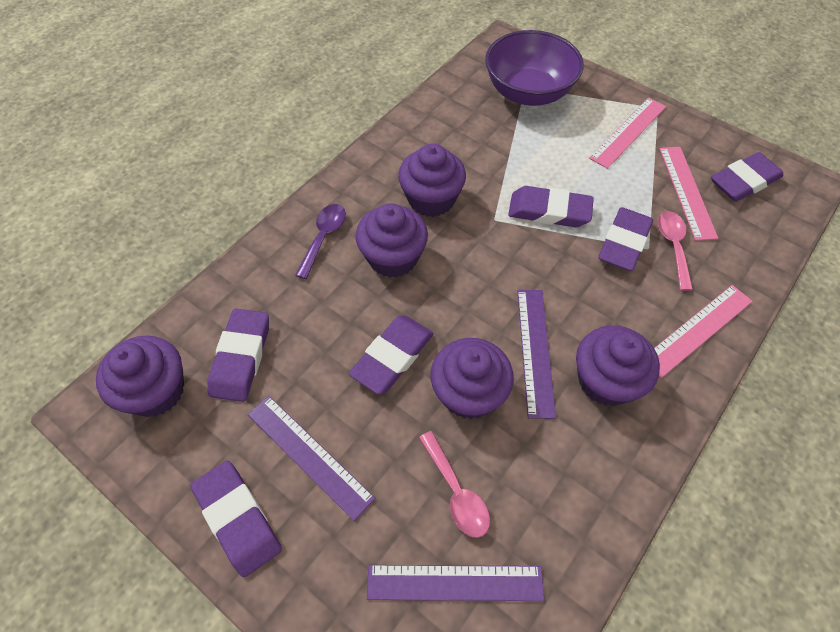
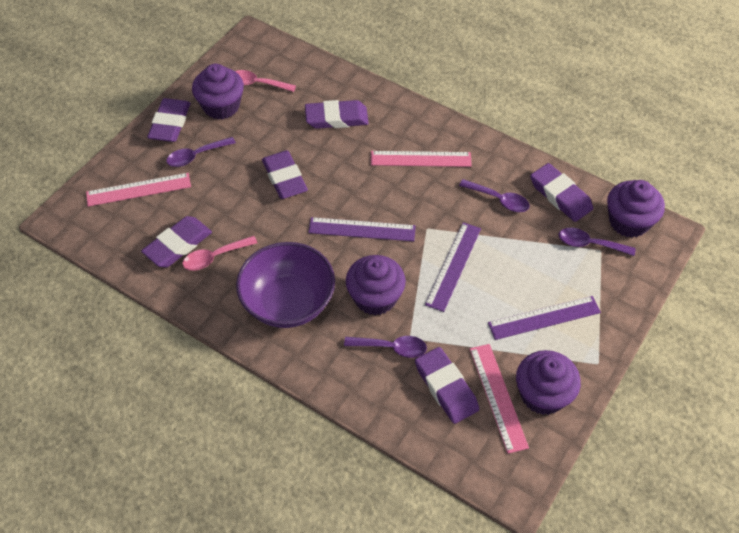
purple cupcake: 5 -> 4
purple spoon: 1 -> 4

